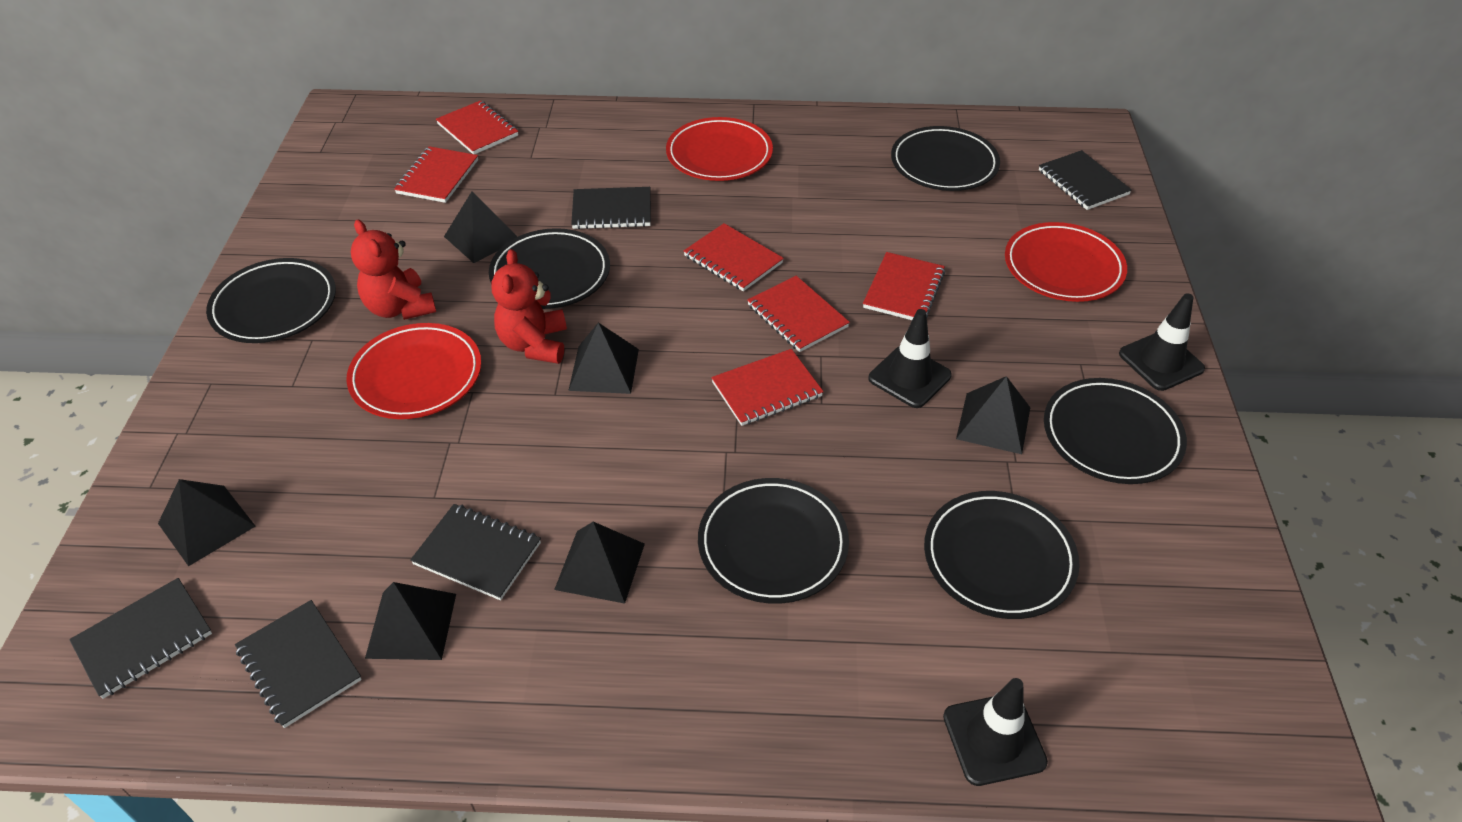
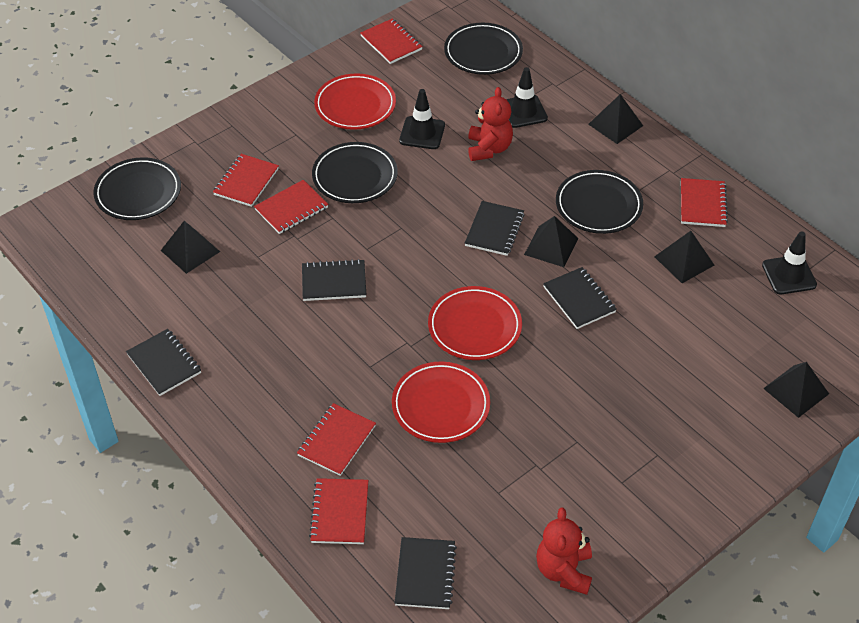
black plate: 6 -> 4
black pyramid: 6 -> 5

